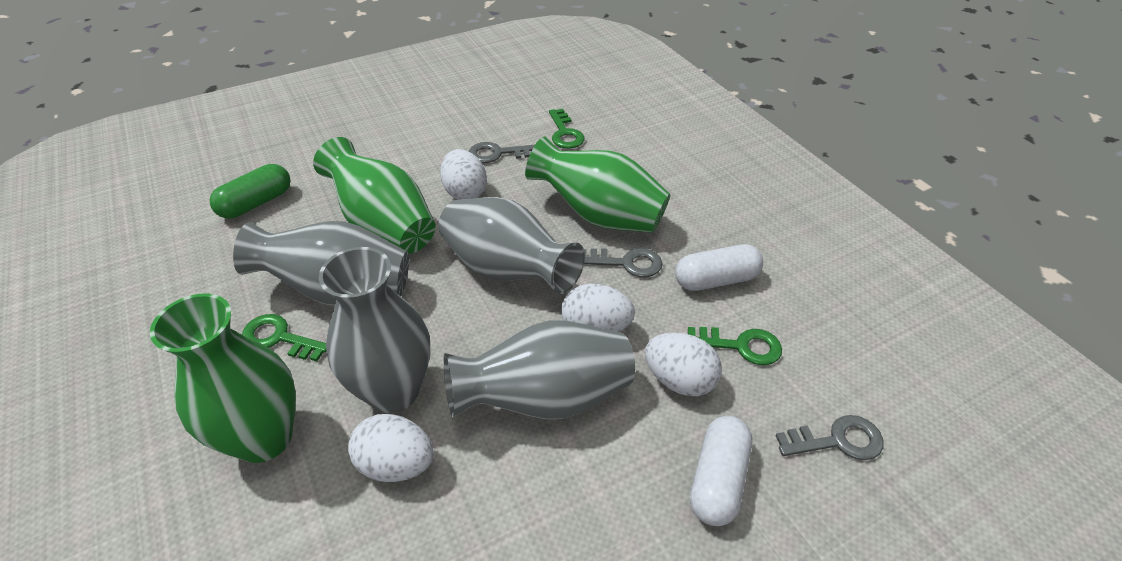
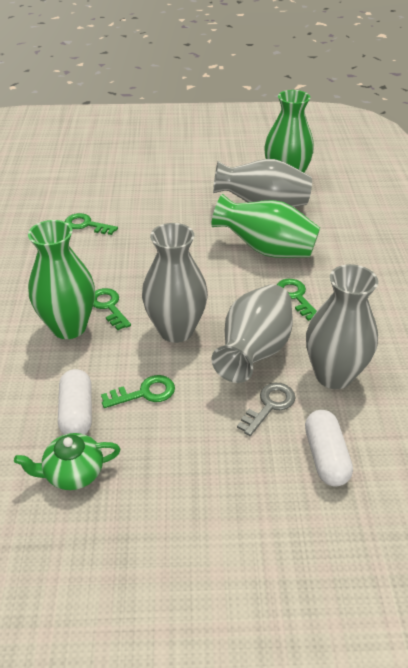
green capsule: 1 -> 0
green key: 3 -> 4
green teapot: 0 -> 1
grey key: 3 -> 1
white egg: 4 -> 0

